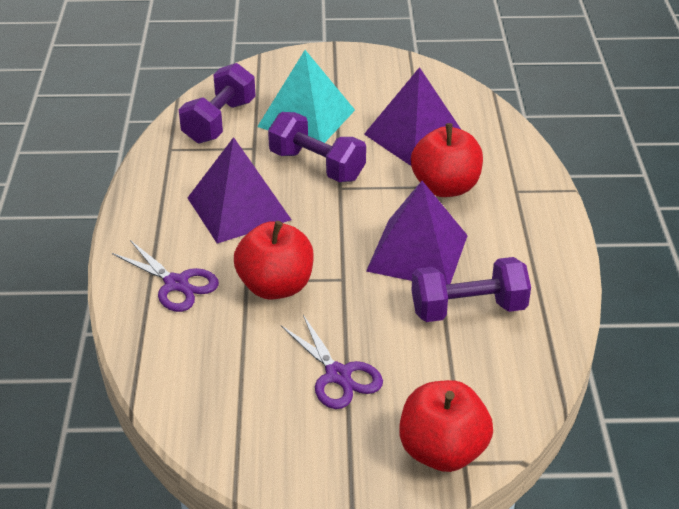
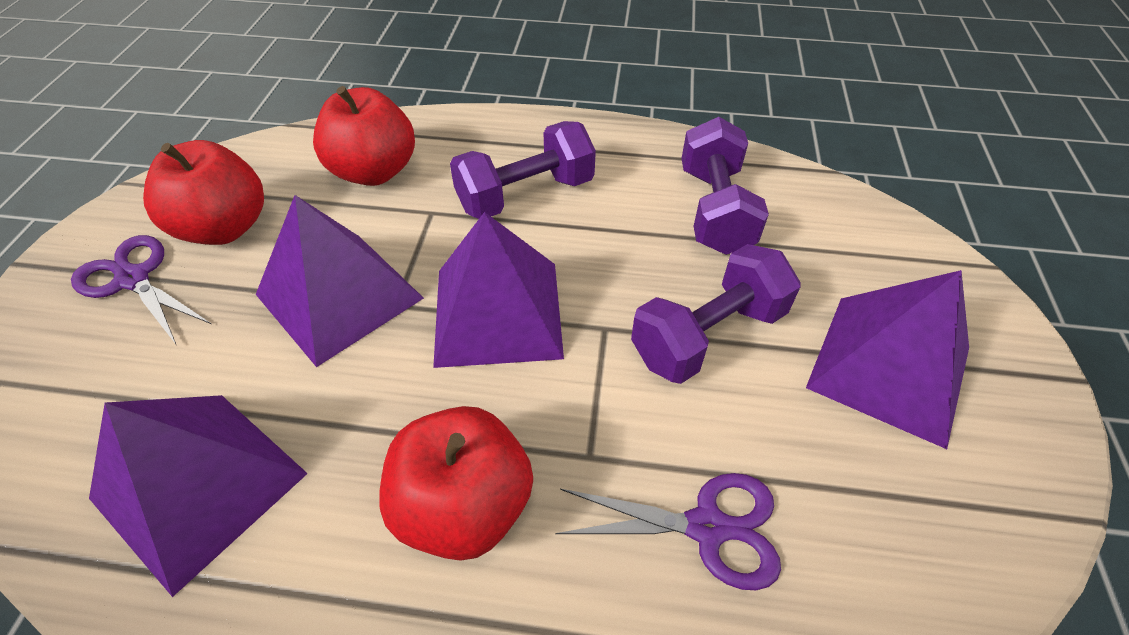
purple pyramid: 3 -> 4
turquoise pyramid: 1 -> 0

